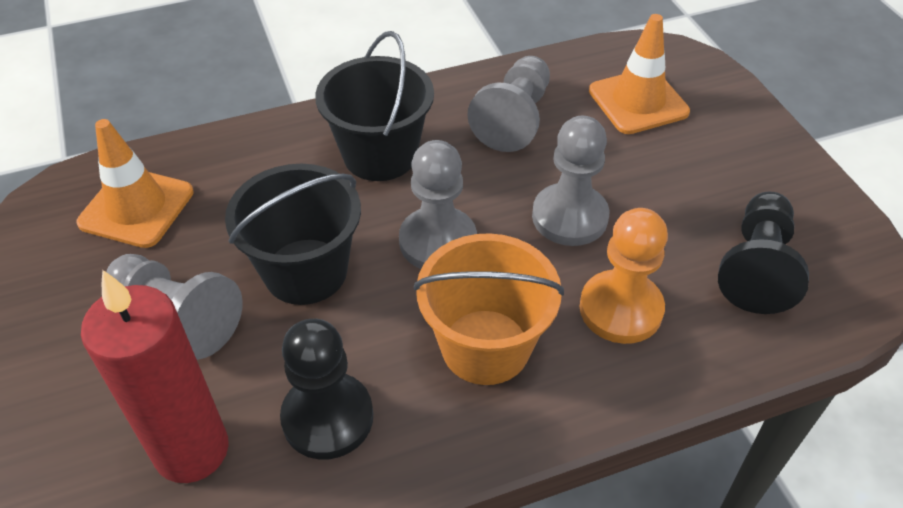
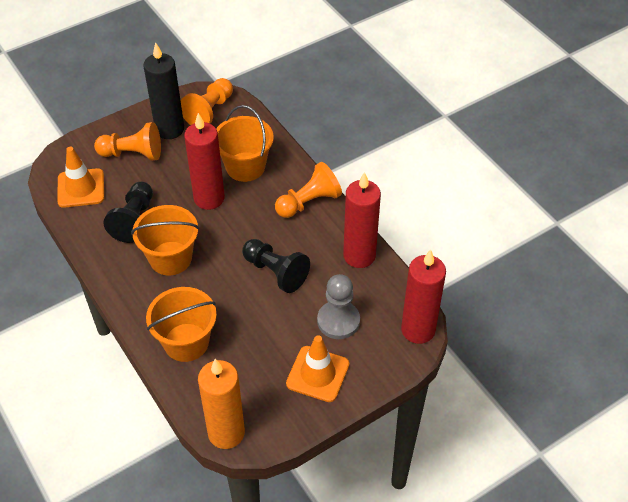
black bucket: 2 -> 0
black candle: 0 -> 1
grey pawn: 4 -> 1
orange bucket: 1 -> 3
orange candle: 0 -> 1
orange pawn: 1 -> 3
red candle: 1 -> 3

